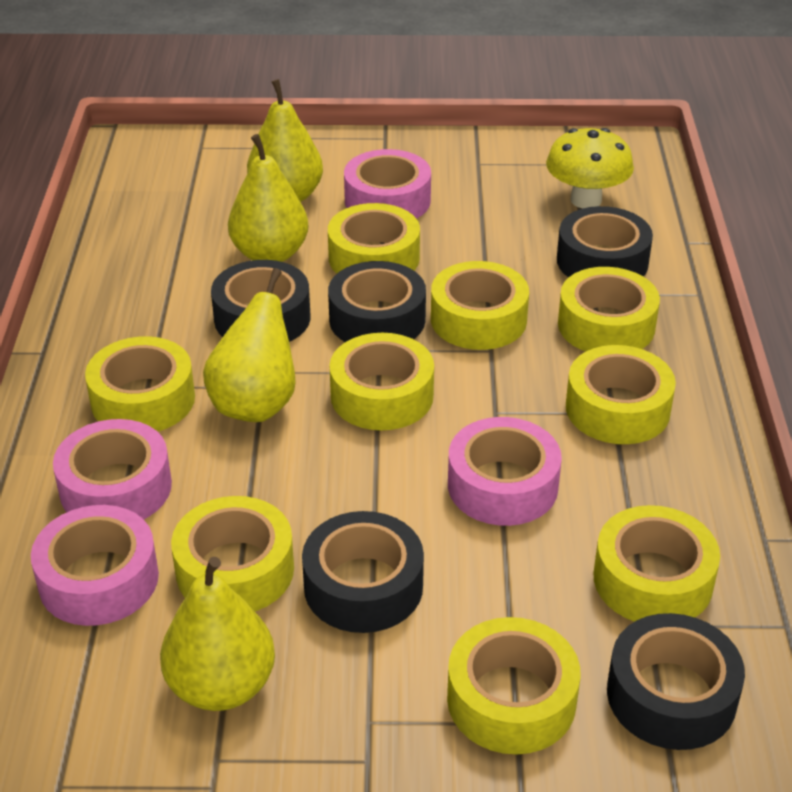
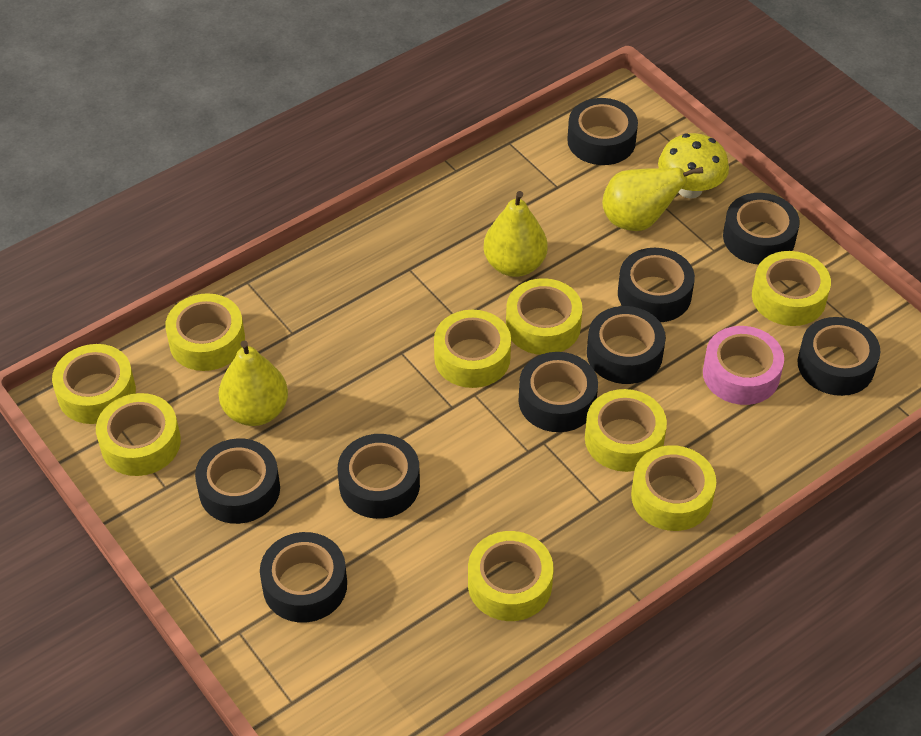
black tape: 5 -> 9
pink tape: 4 -> 1
yellow pear: 4 -> 3

